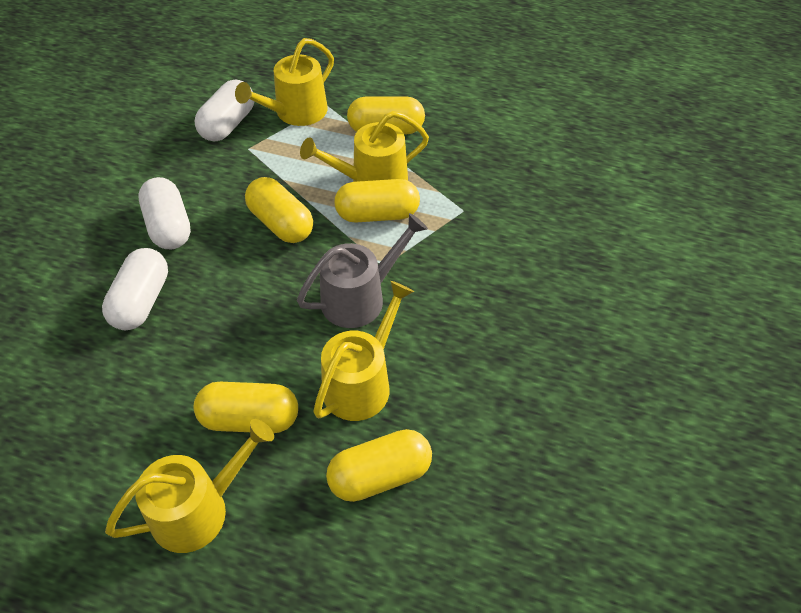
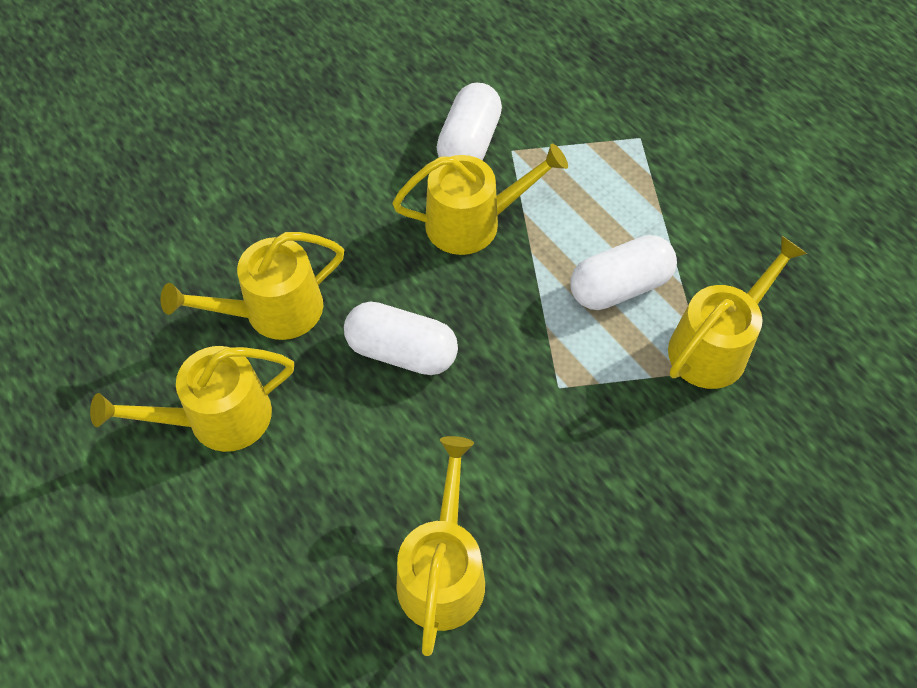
grey watering can: 1 -> 0
yellow capsule: 5 -> 0
yellow watering can: 4 -> 5

